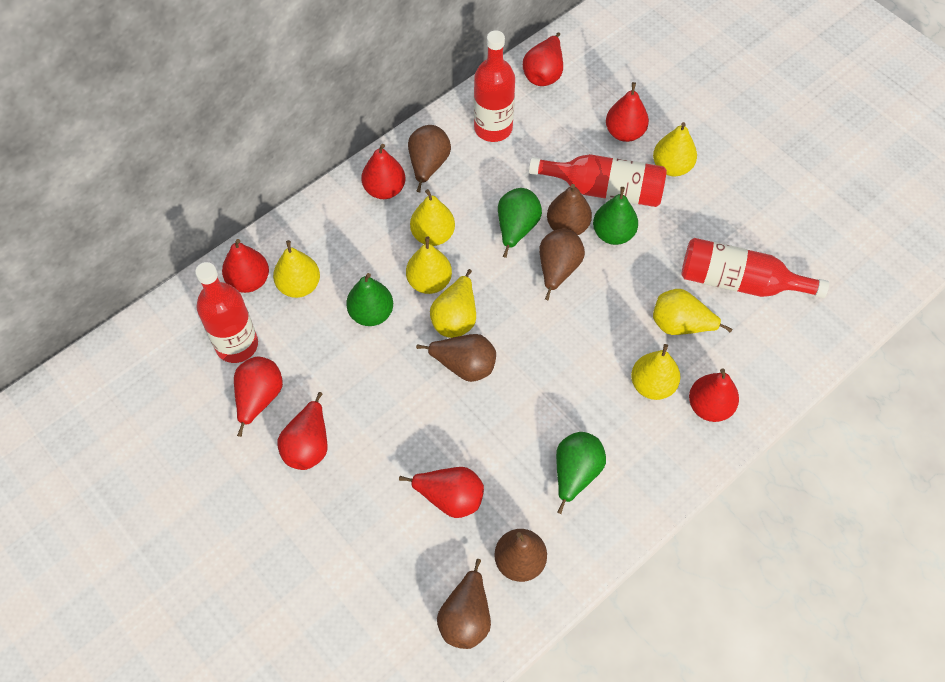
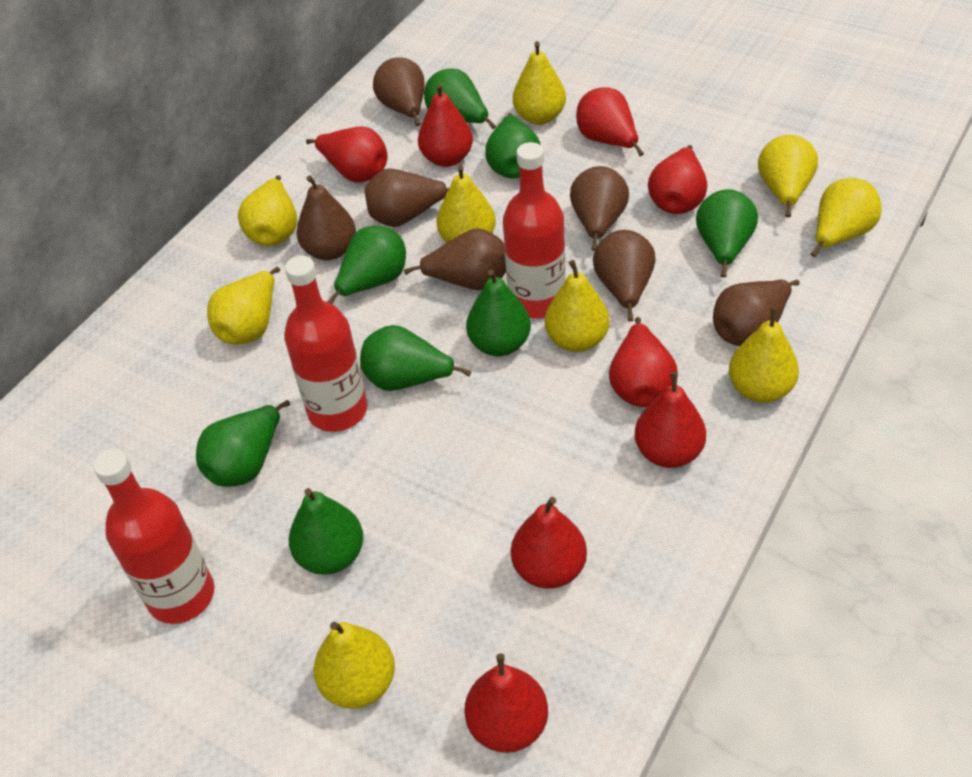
brown pear: 6 -> 7
green pear: 4 -> 8
red bottle: 4 -> 3
yellow pear: 7 -> 9

